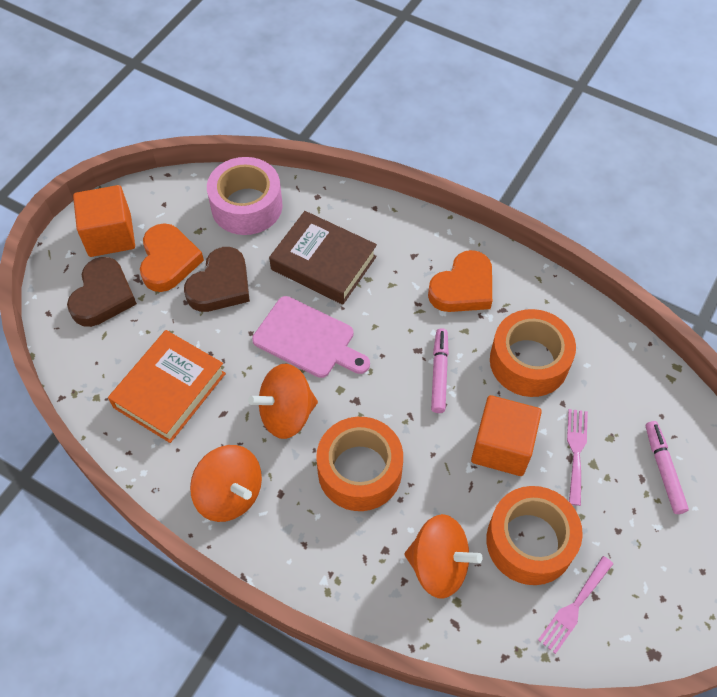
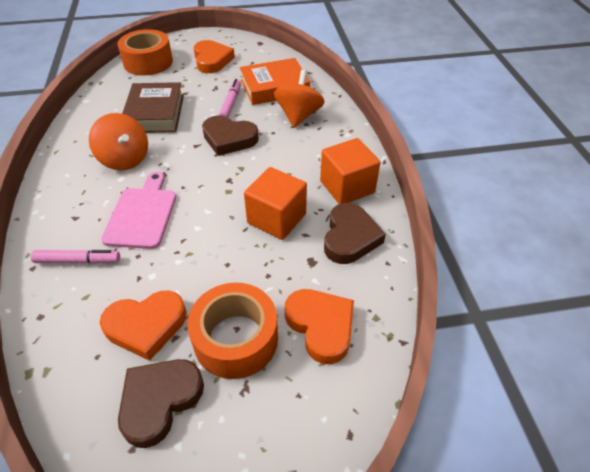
brown heart: 2 -> 3
orange heart: 2 -> 3
orange spinning top: 3 -> 2
orange tape: 3 -> 2
pink fork: 2 -> 0
pink tape: 1 -> 0

